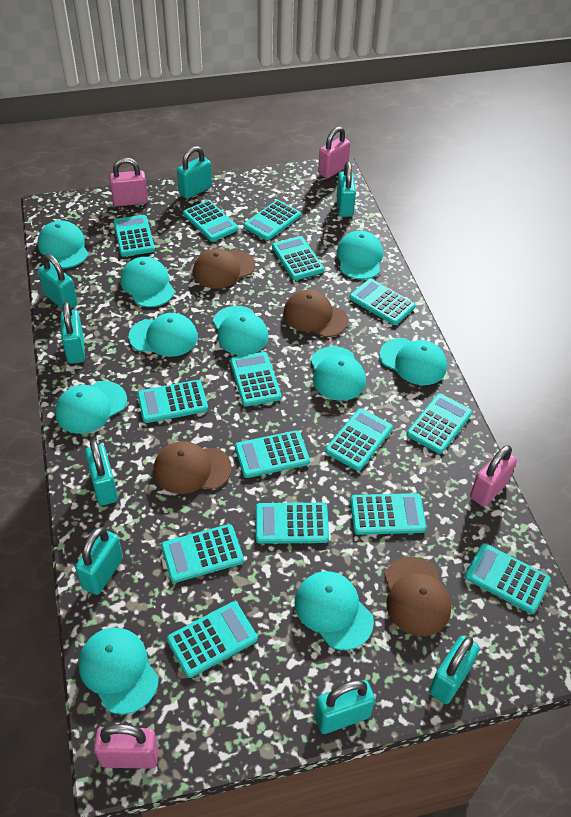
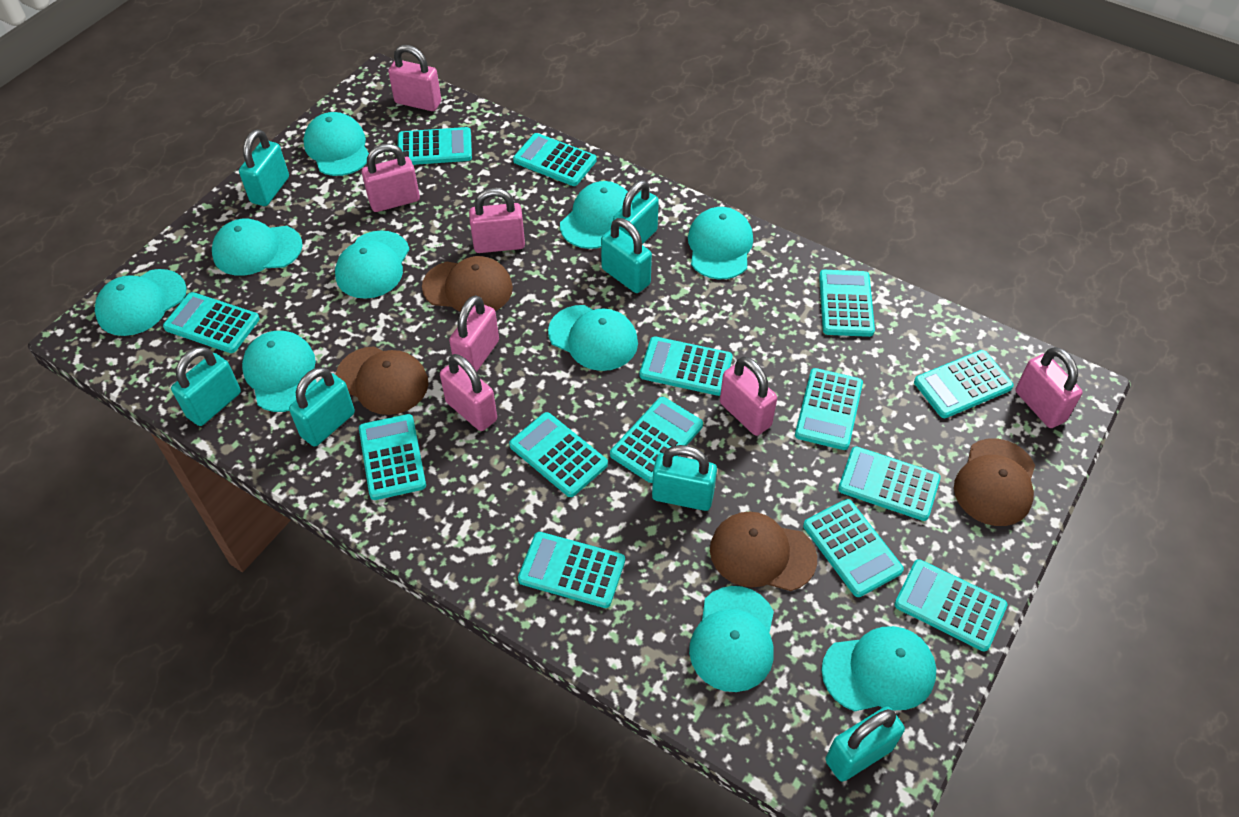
pink padlock: 4 -> 7
turquoise calculator: 15 -> 14
turquoise padlock: 8 -> 7

